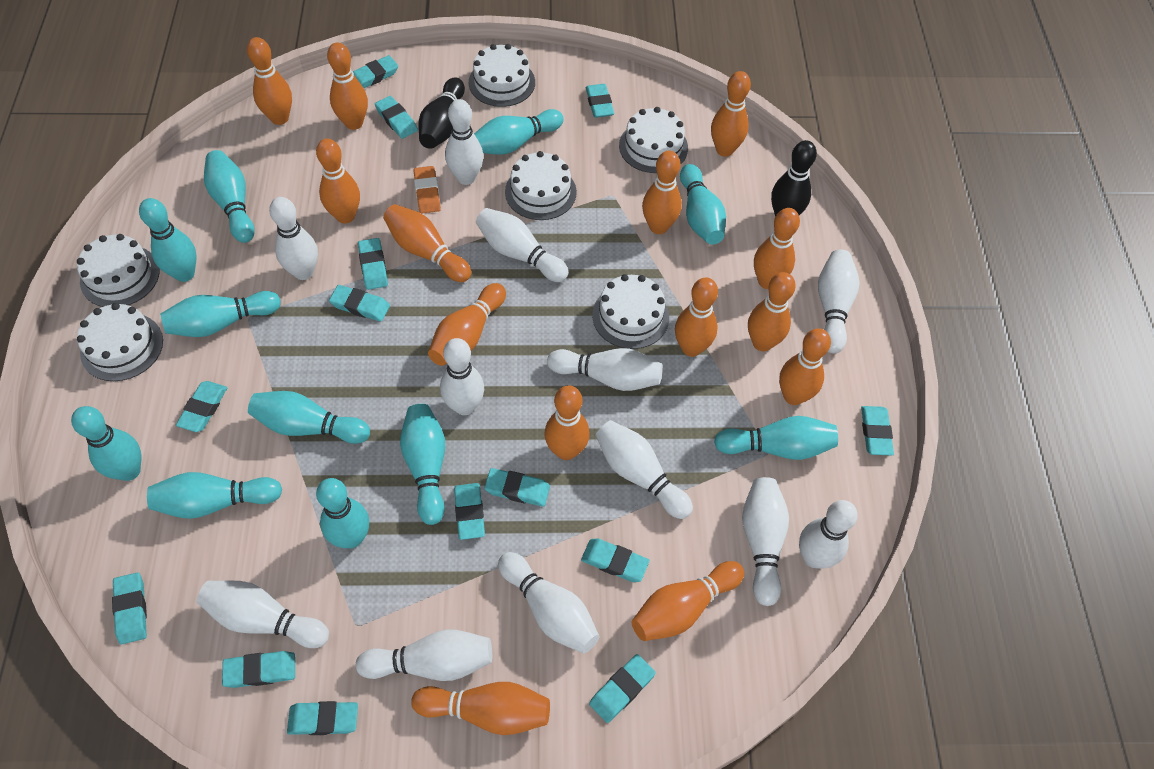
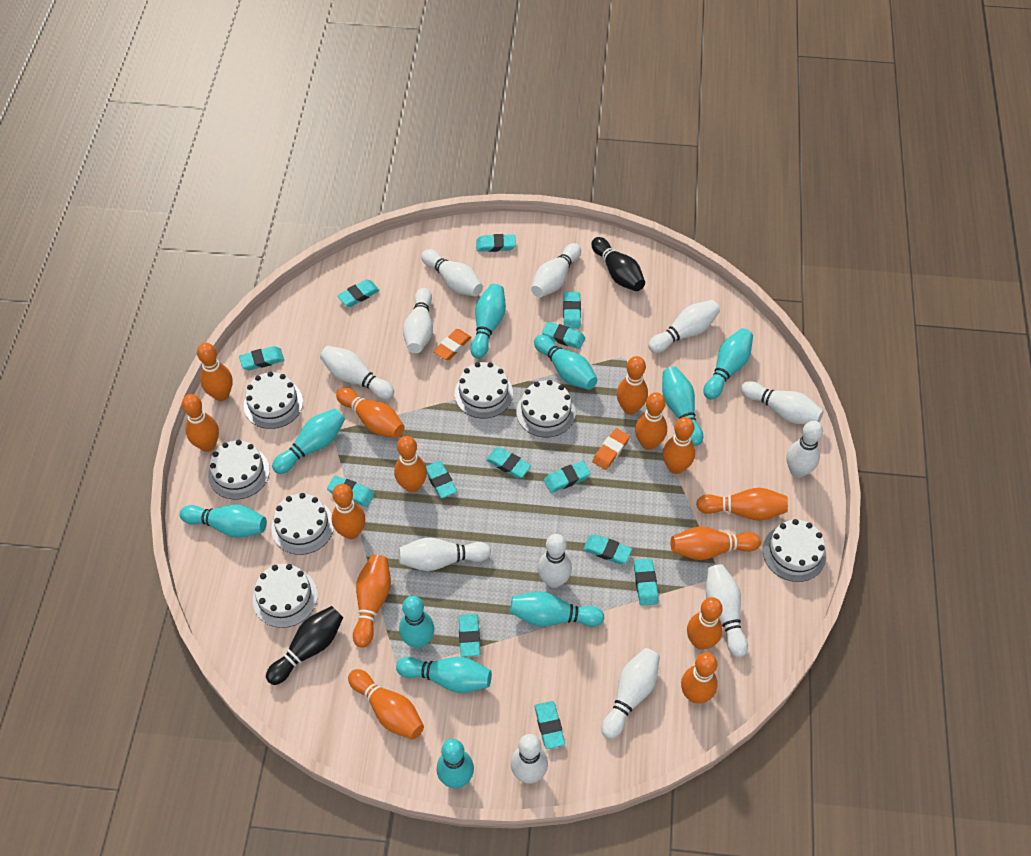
orange eraser: 1 -> 2
turquoise bowling pin: 11 -> 10
turquoise eraser: 14 -> 13
white cake: 6 -> 7

